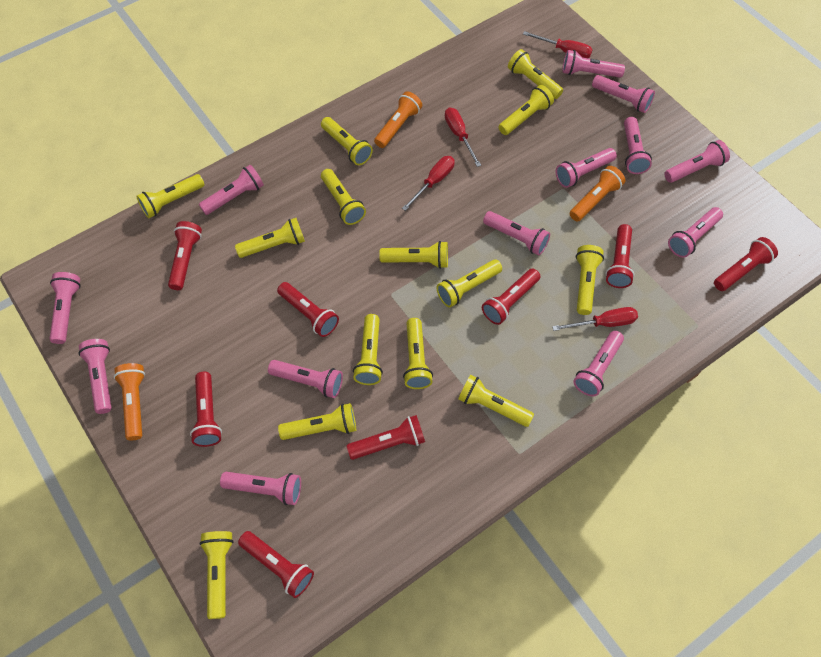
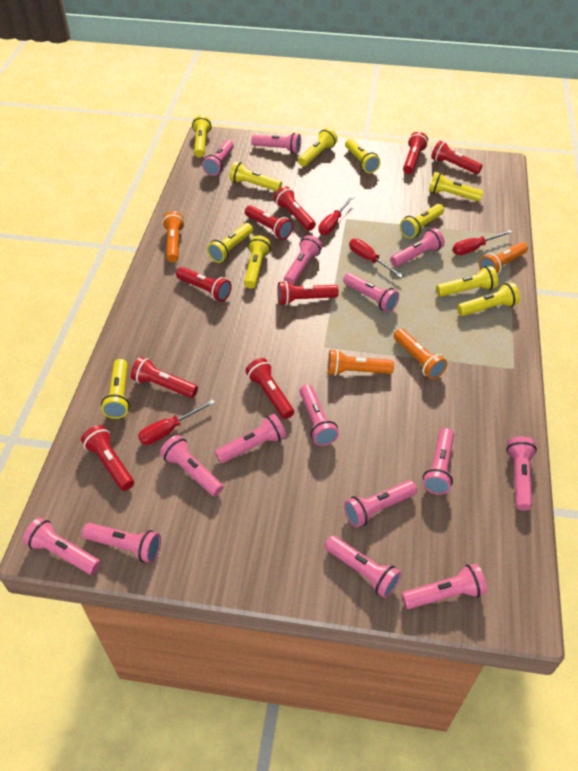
orange flashlight: 3 -> 4
pink flashlight: 13 -> 15
red flashlight: 8 -> 9
yellow flashlight: 14 -> 11

